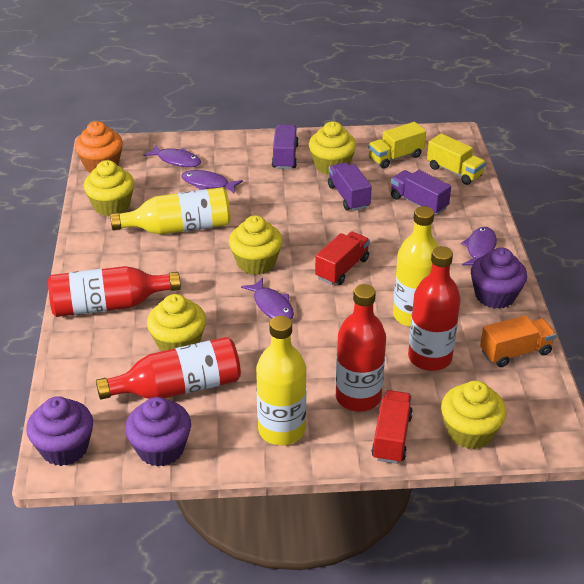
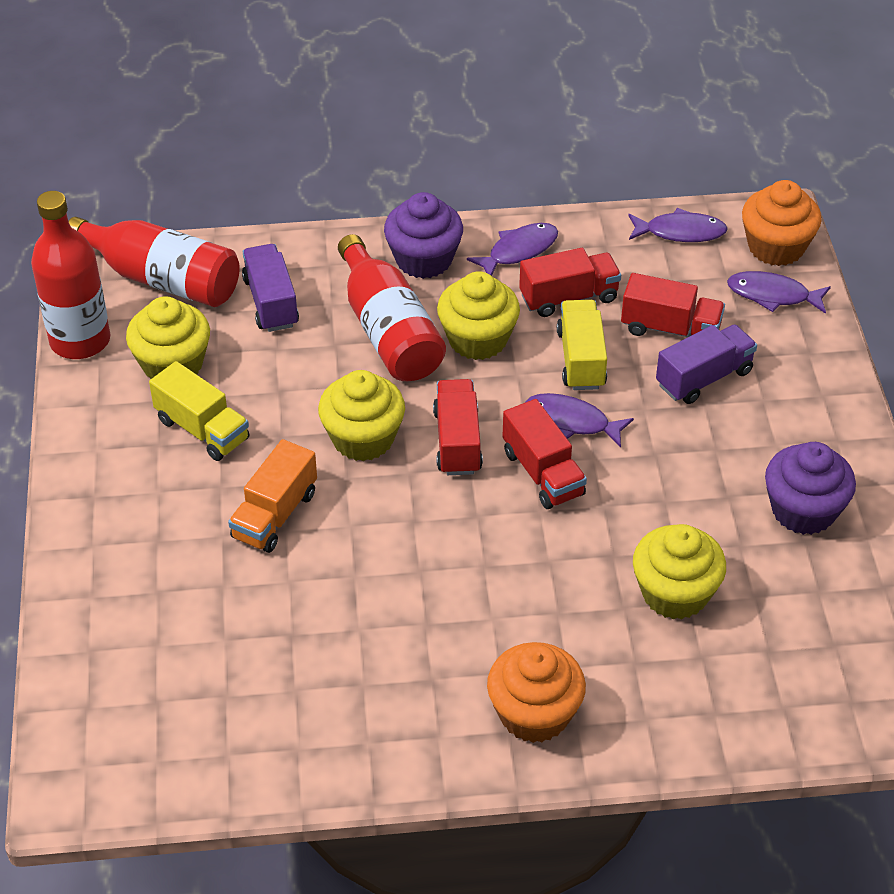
orange cupcake: 1 -> 2
purple cupcake: 3 -> 2
purple truck: 3 -> 2
red bottle: 4 -> 3
red truck: 2 -> 4
yellow bottle: 3 -> 0
yellow cupcake: 5 -> 4

